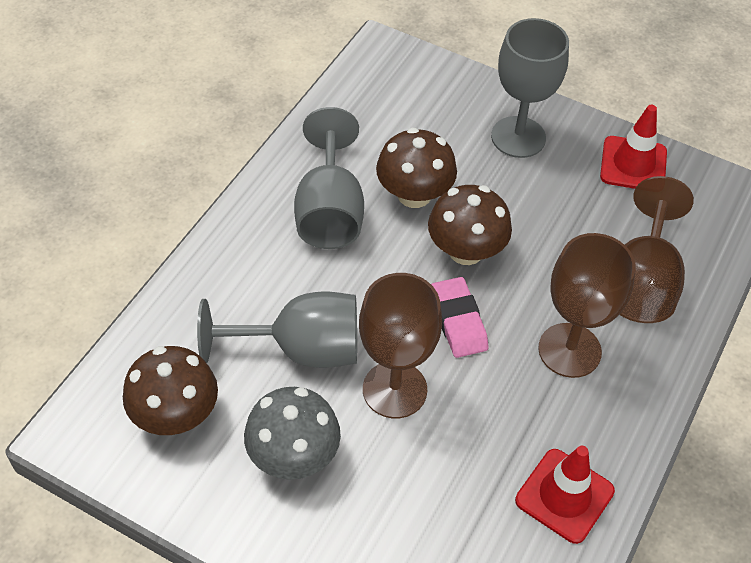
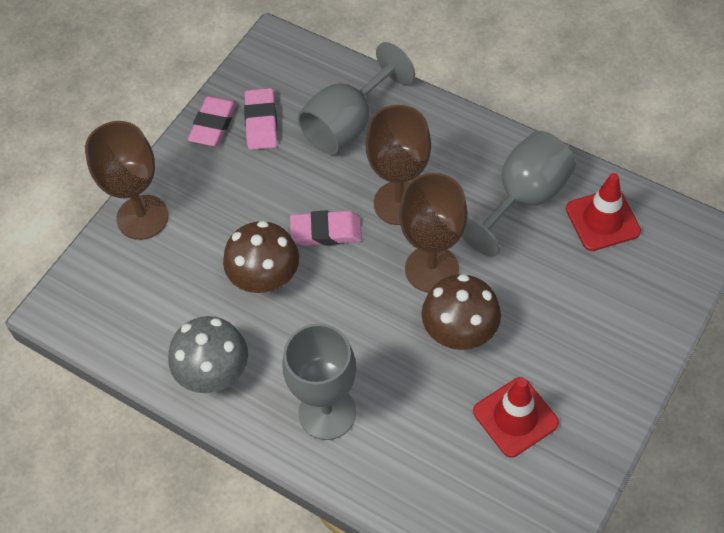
brown mushroom: 3 -> 2
pink eraser: 1 -> 3

